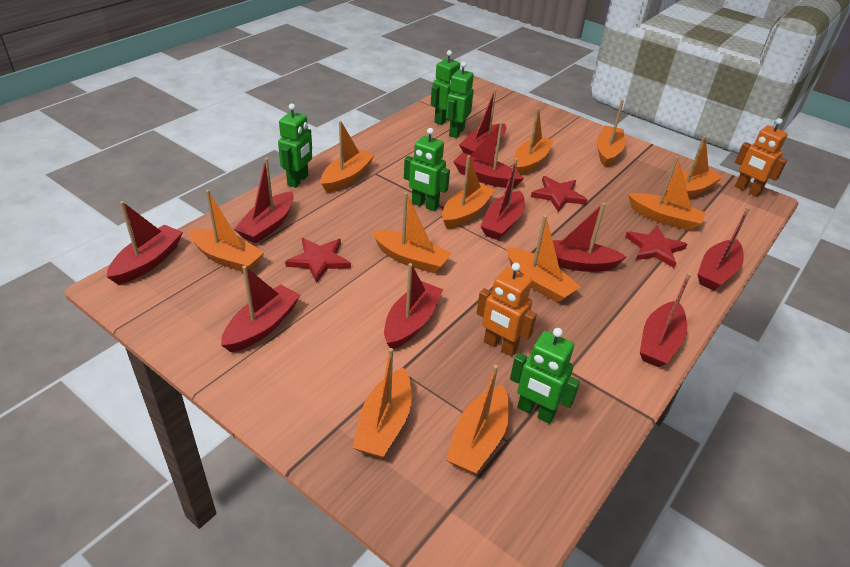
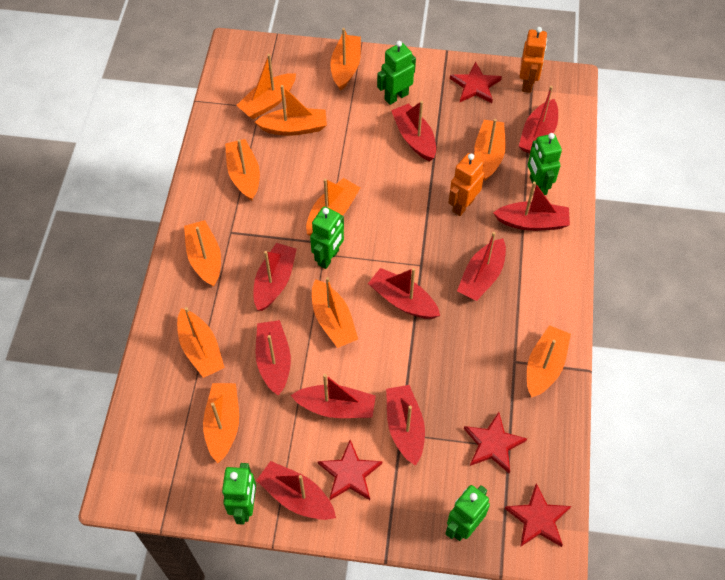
red star: 3 -> 4

